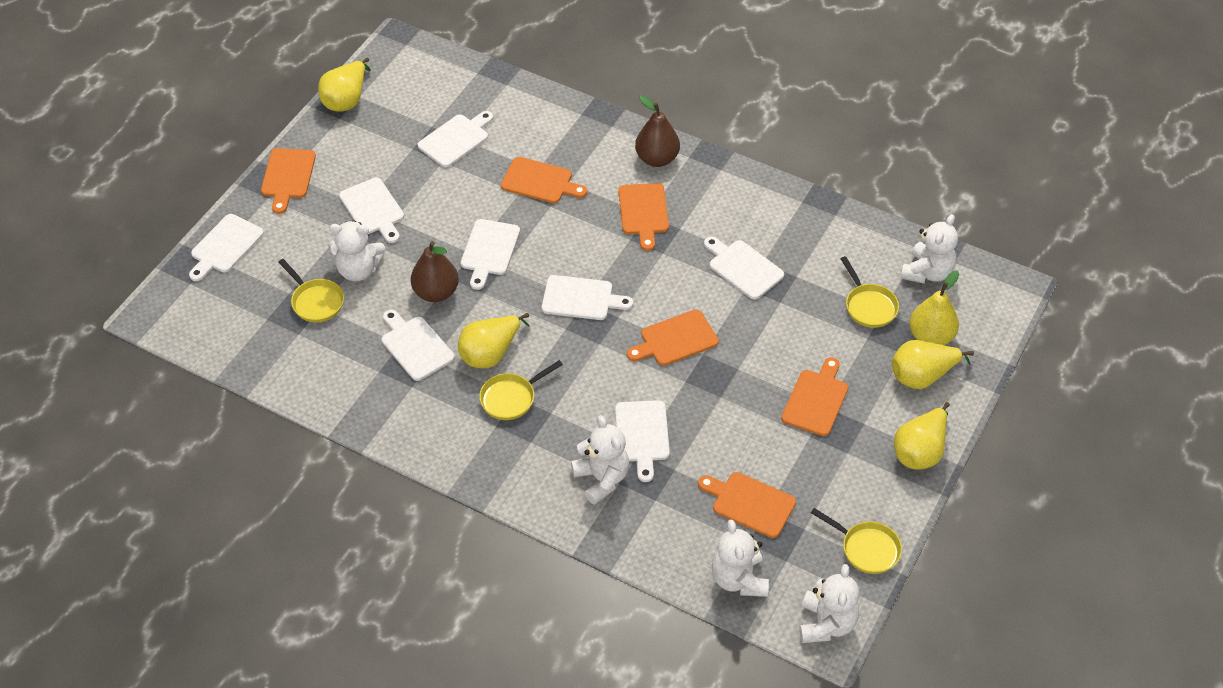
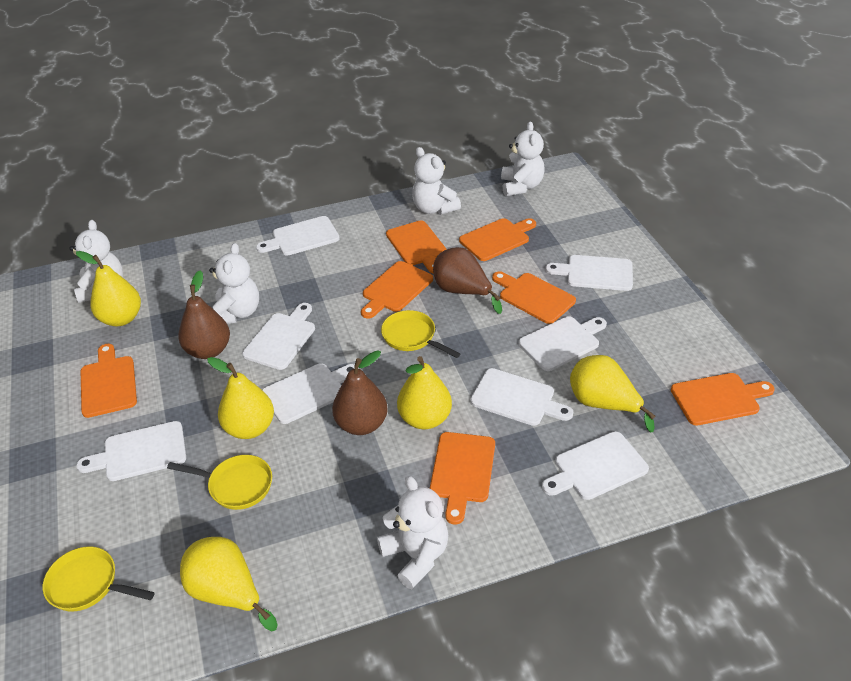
brown pear: 2 -> 3
orange cutting board: 6 -> 7
yellow pan: 4 -> 3

